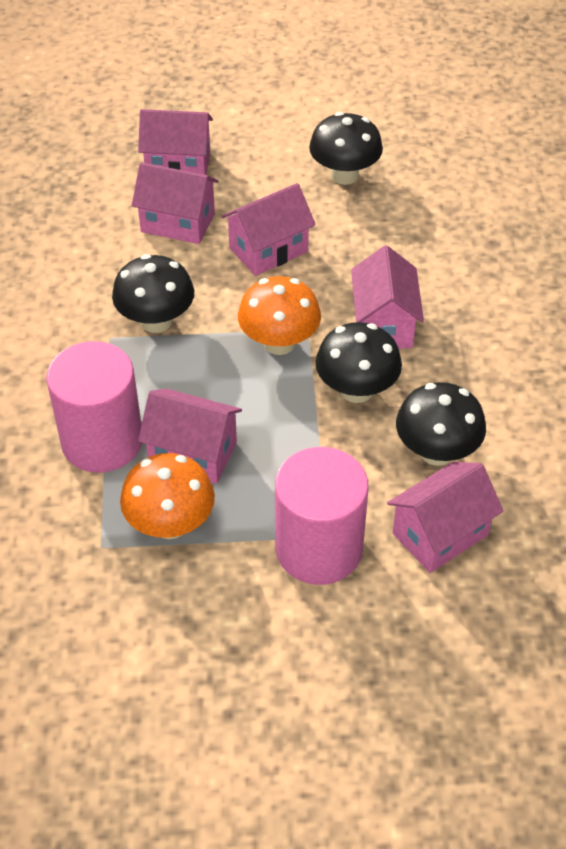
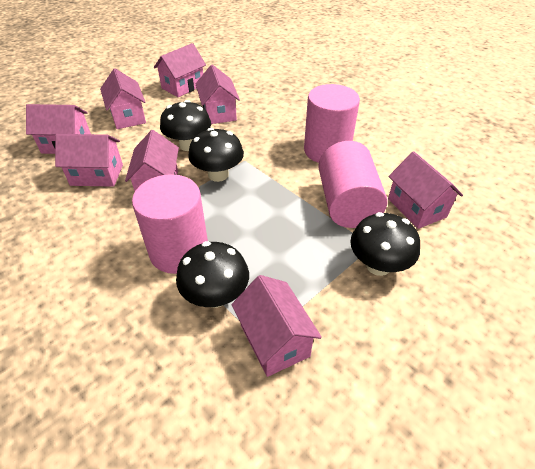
orange mushroom: 2 -> 0
pink cylinder: 2 -> 3
pink house: 6 -> 8

